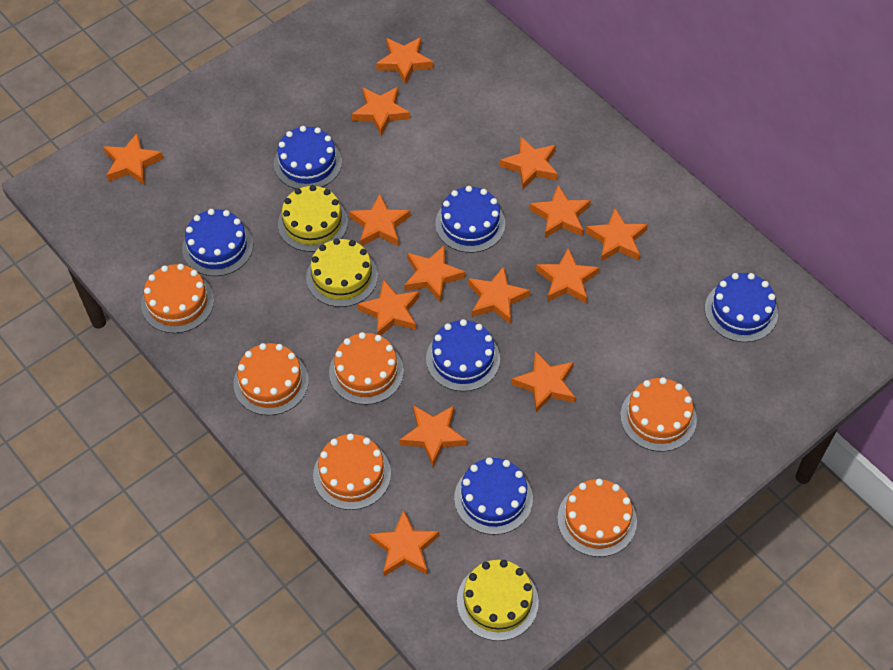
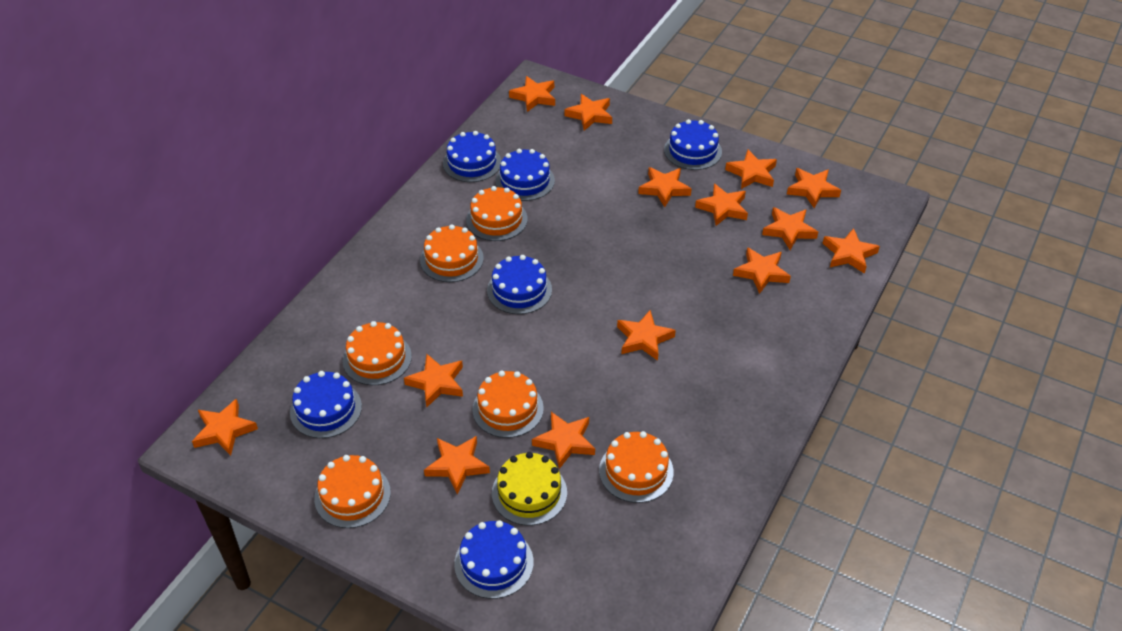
yellow cake: 3 -> 1

